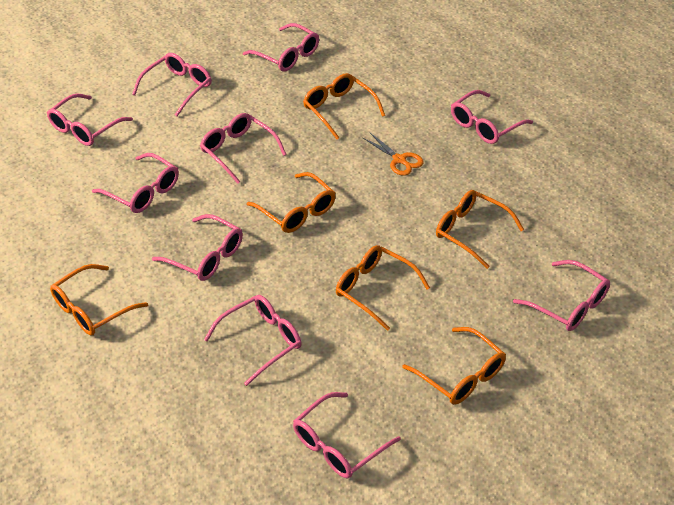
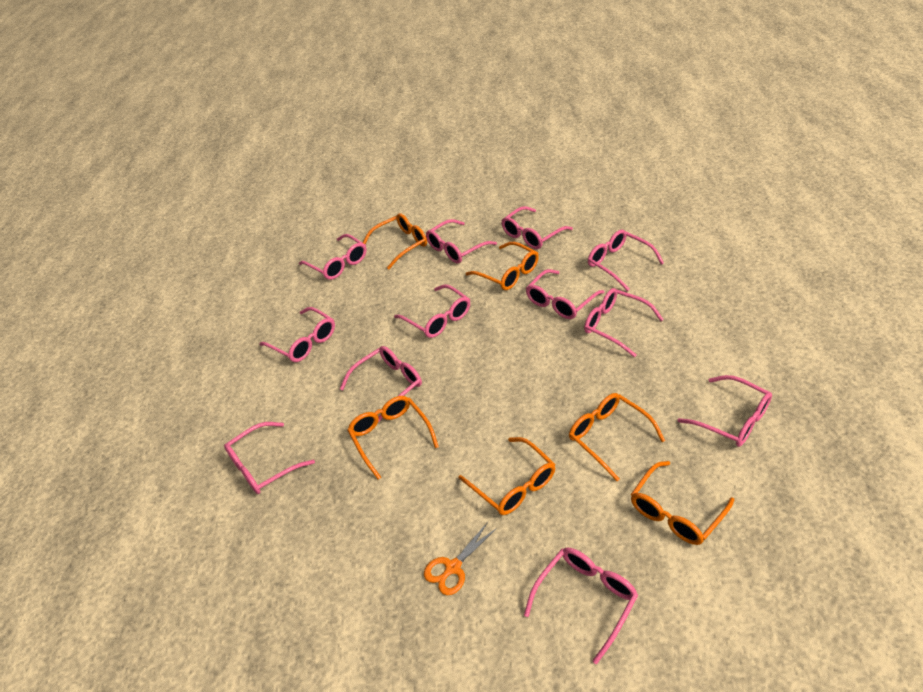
pink glasses: 10 -> 12

